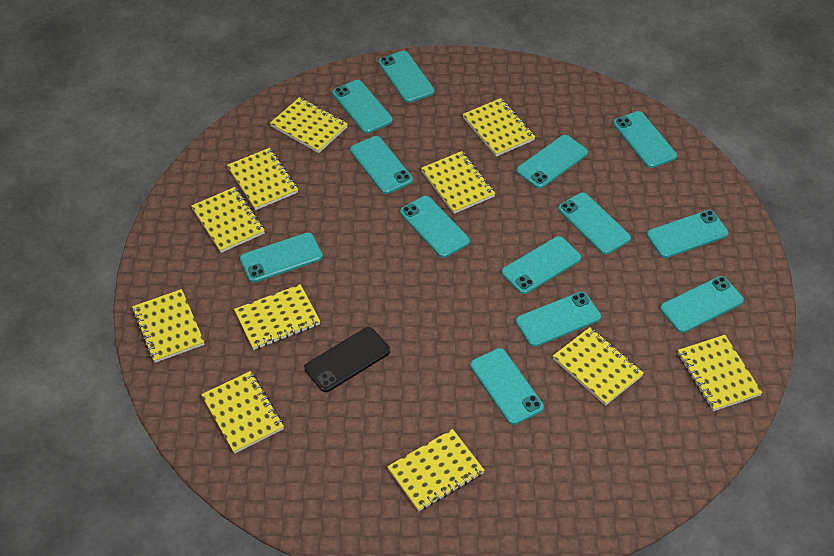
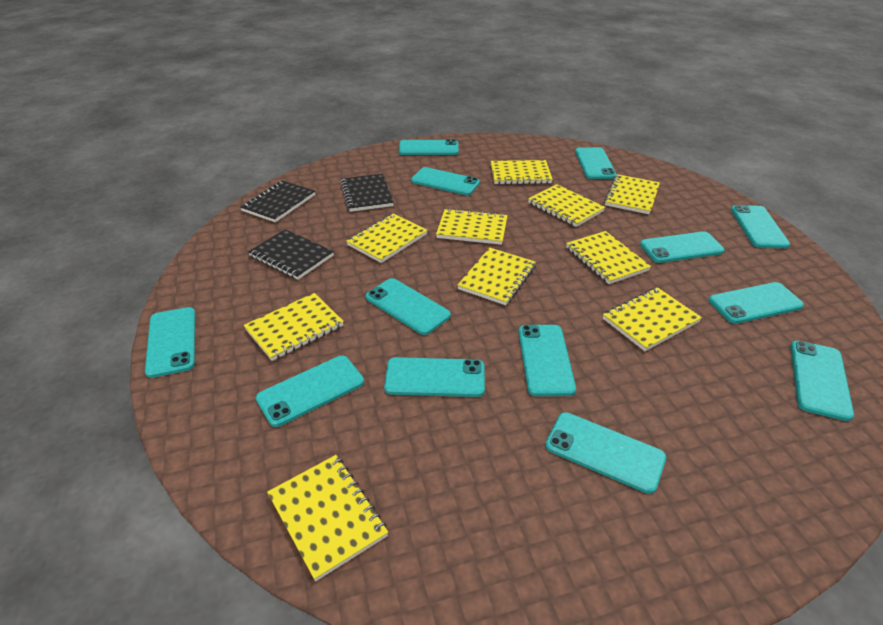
black notebook: 0 -> 3
black phone: 1 -> 0
yellow notebook: 11 -> 10

